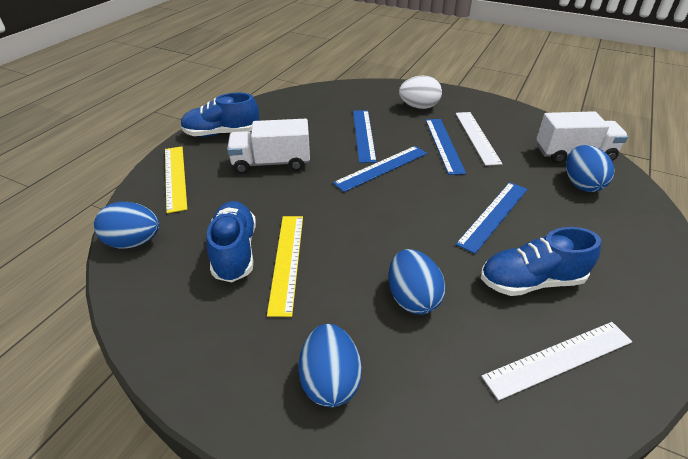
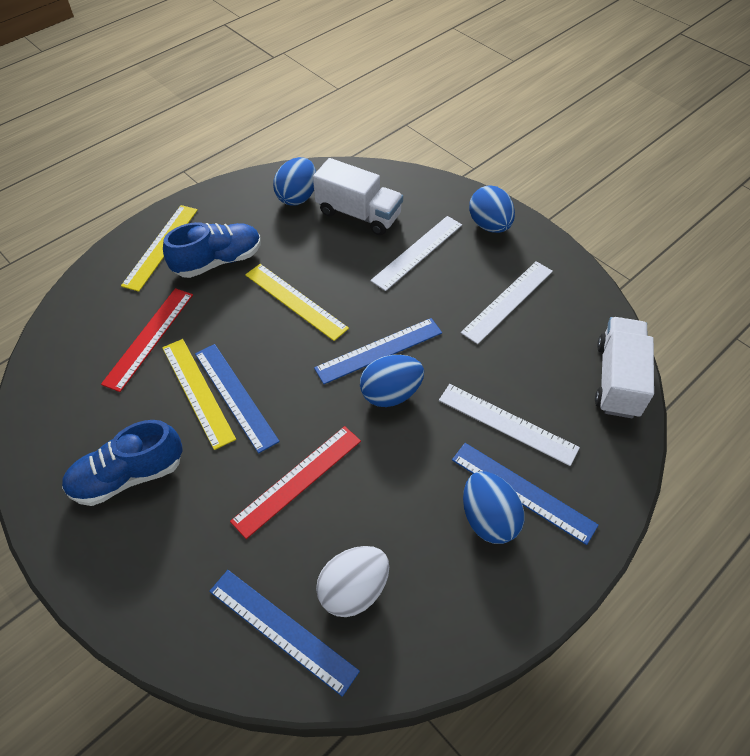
blue shoe: 3 -> 2
red ruler: 0 -> 2
white ruler: 2 -> 3
yellow ruler: 2 -> 3

